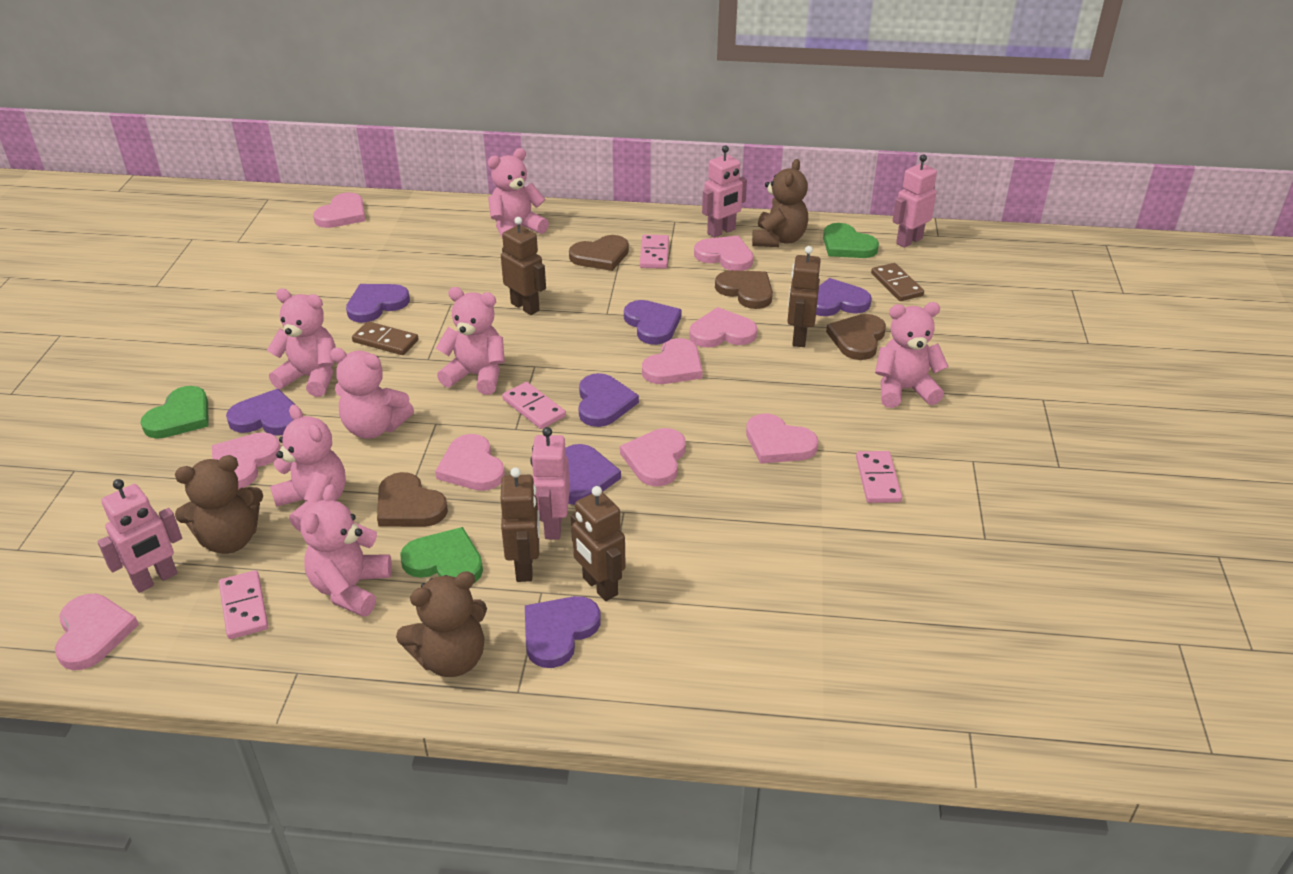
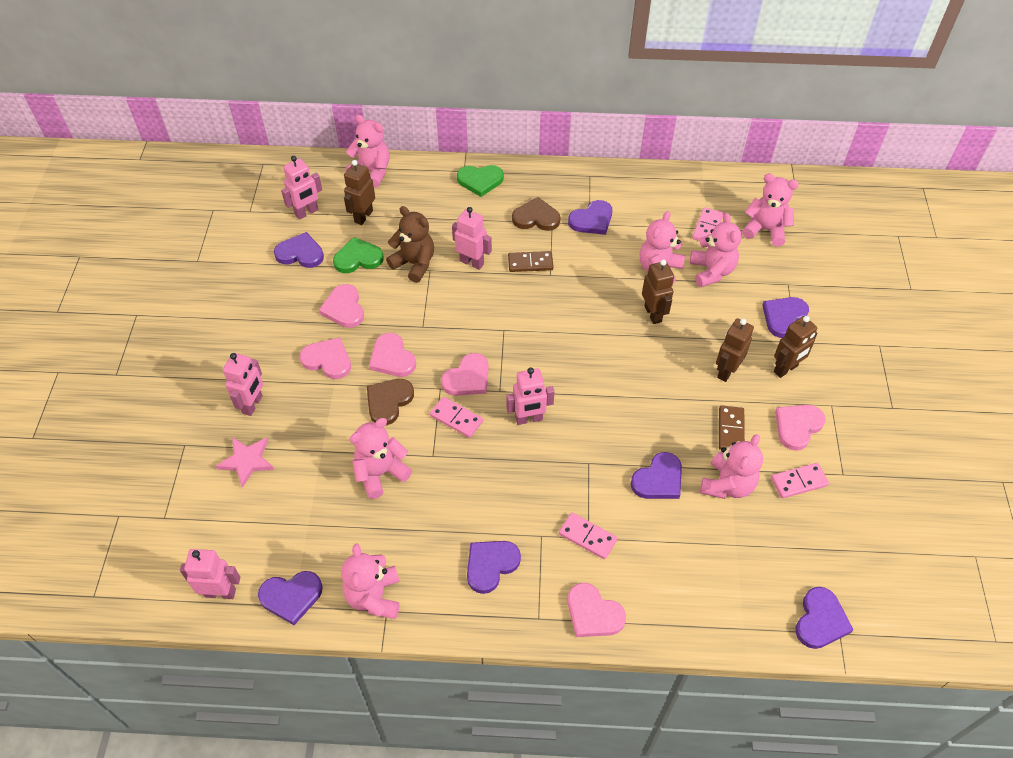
brown heart: 4 -> 2
brown teddy bear: 3 -> 1
green heart: 3 -> 2
pink heart: 9 -> 6
pink robot: 4 -> 5
pink star: 0 -> 1

